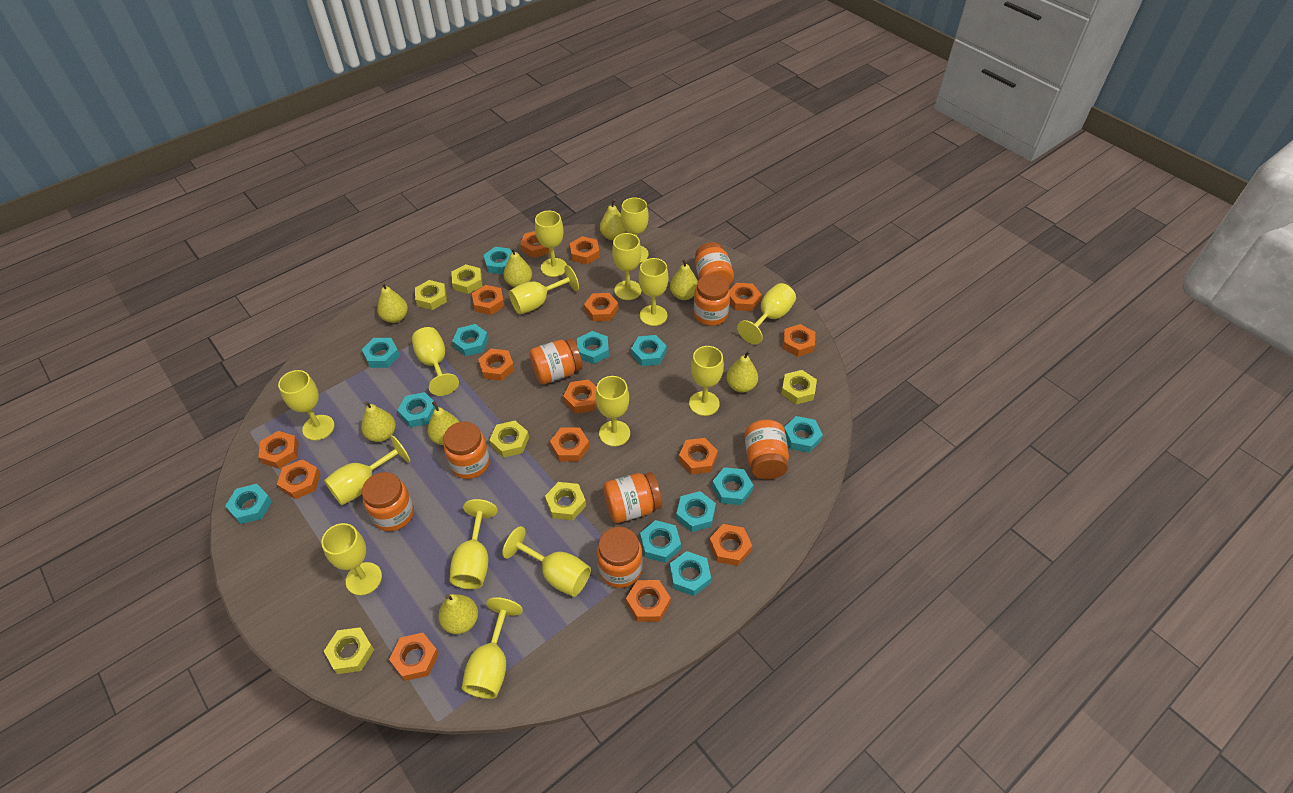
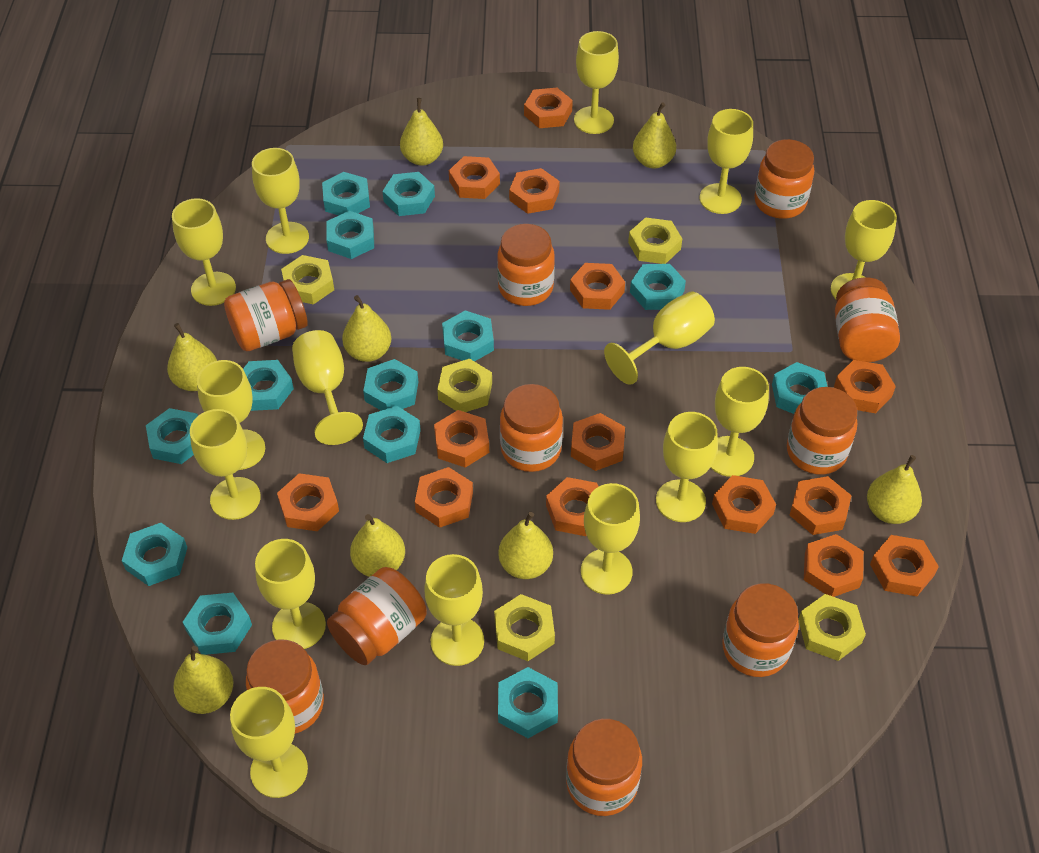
orange jar: 8 -> 10
orange nut: 15 -> 14
turquoise nut: 12 -> 13
yellow nut: 6 -> 5

